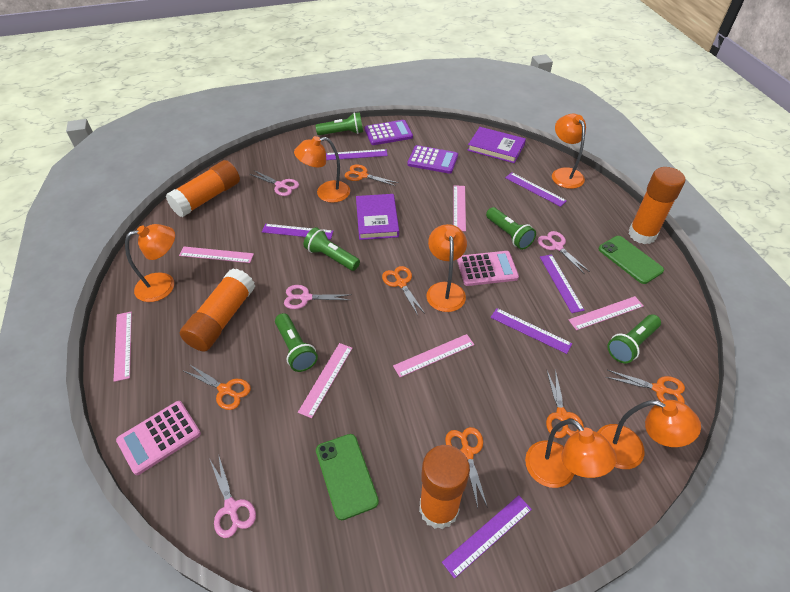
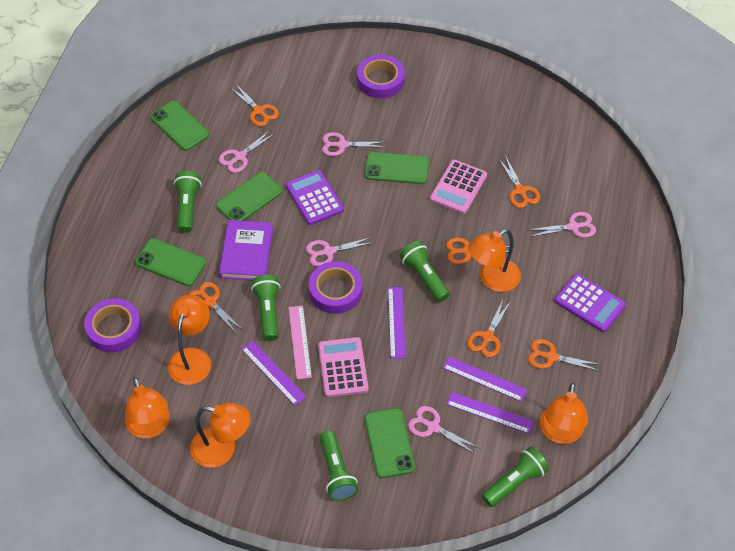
green phone: 2 -> 5
orange glue stick: 4 -> 0
orange lamp: 6 -> 5
pink ruler: 6 -> 1
pink scissors: 4 -> 5
purple book: 2 -> 1
purple ruler: 6 -> 4
purple tape: 0 -> 3

